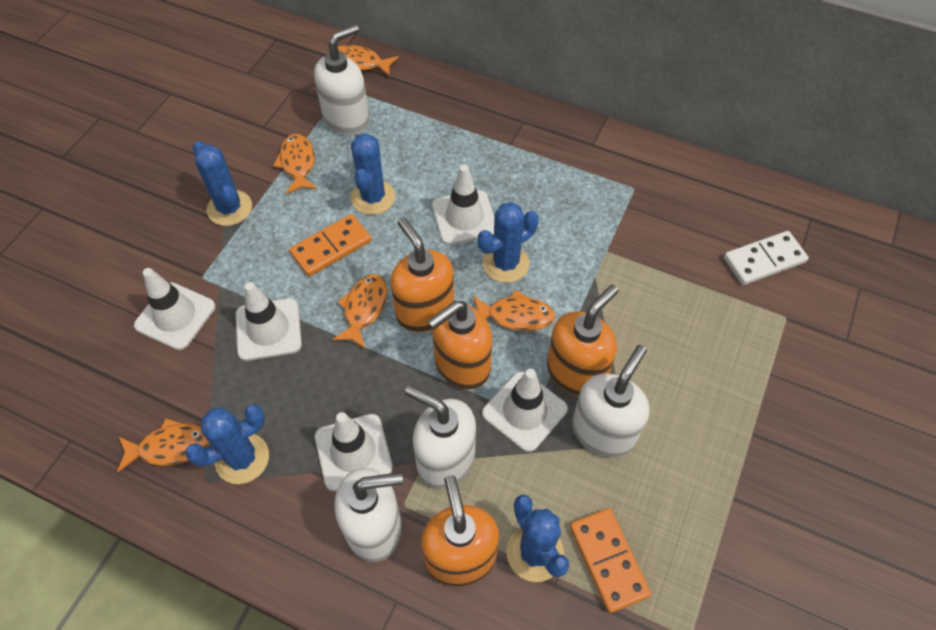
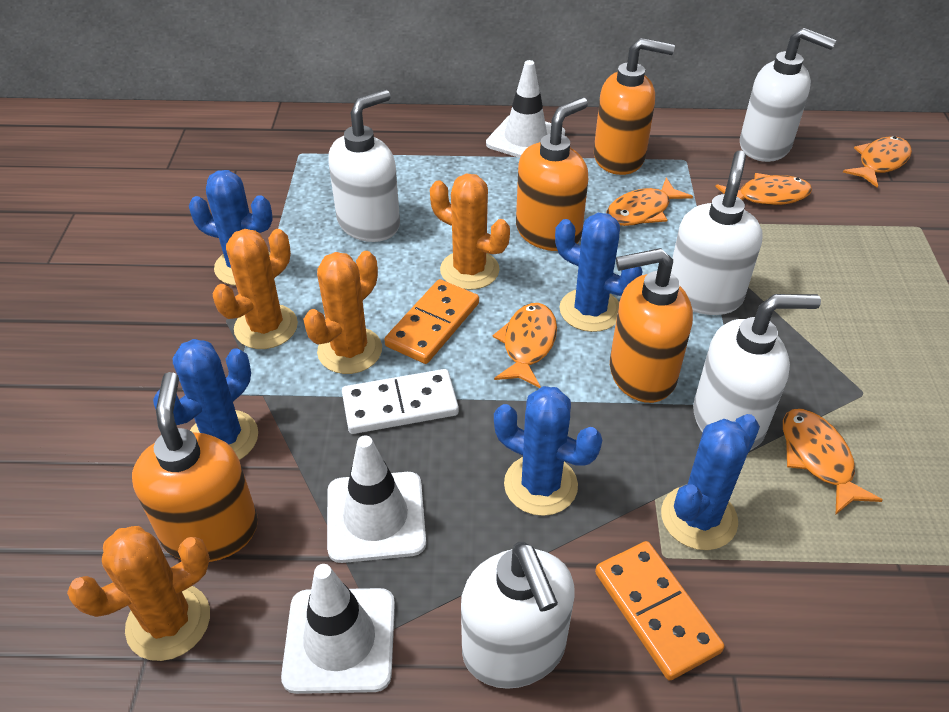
orange cactus: 0 -> 4
white soap dispenser: 4 -> 5
white traffic cone: 5 -> 3

